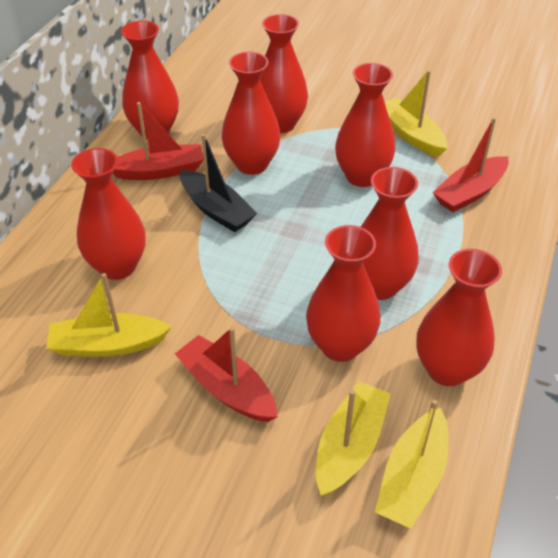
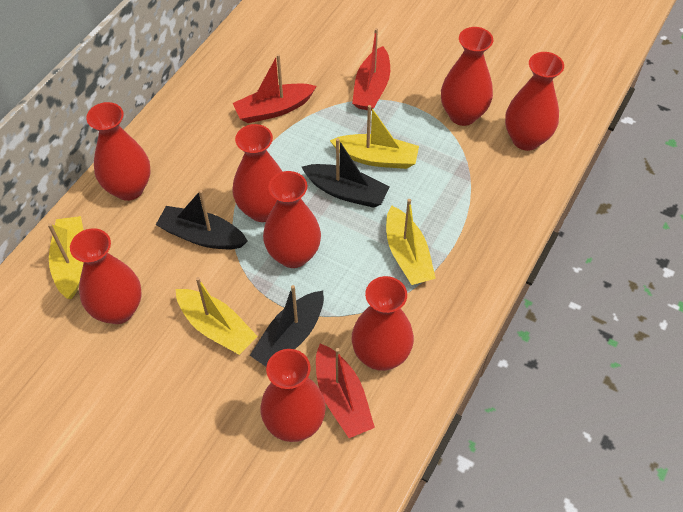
black boat: 1 -> 3

